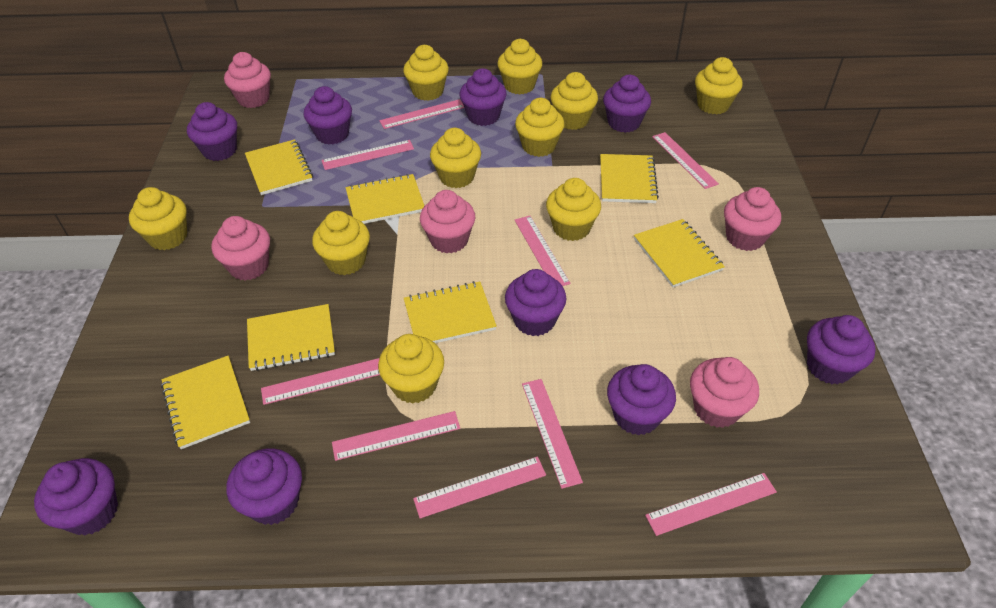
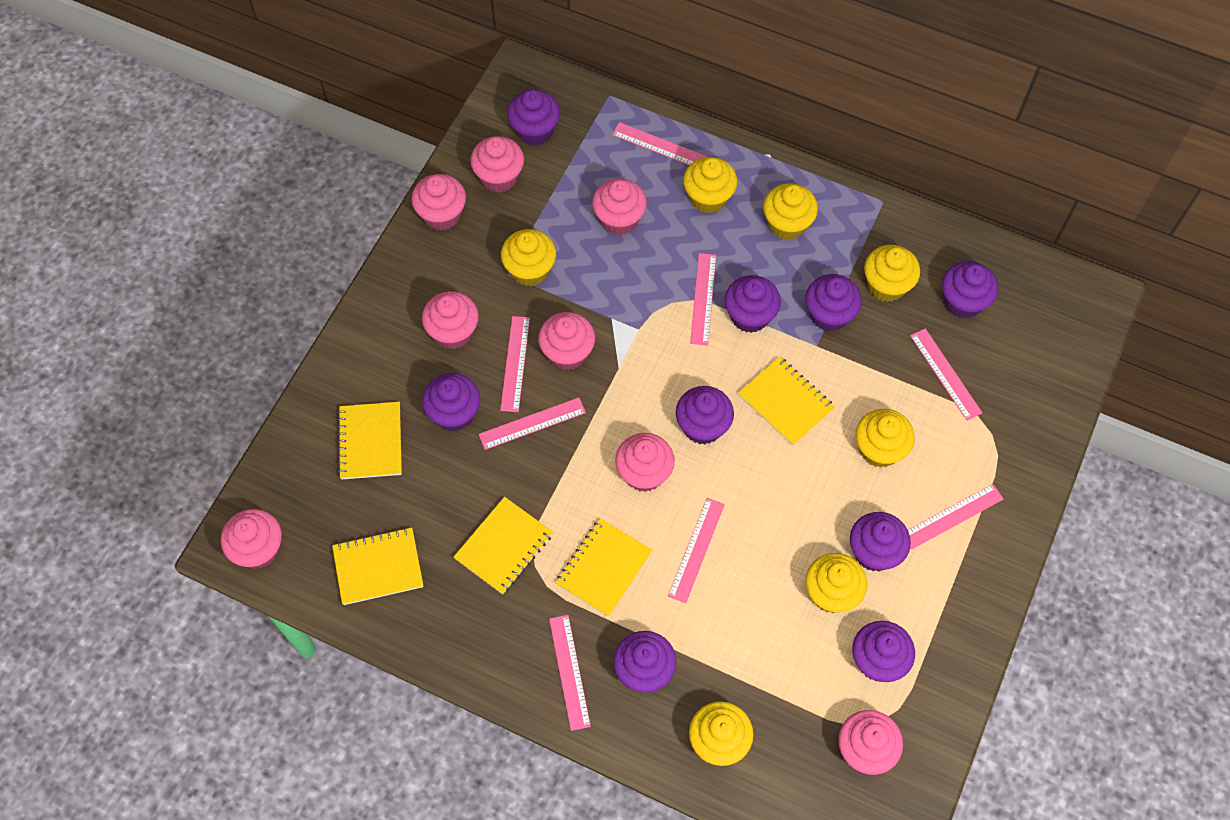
pink cupcake: 5 -> 8
pink ruler: 9 -> 8
yellow cupcake: 10 -> 7
yellow notebook: 7 -> 5

